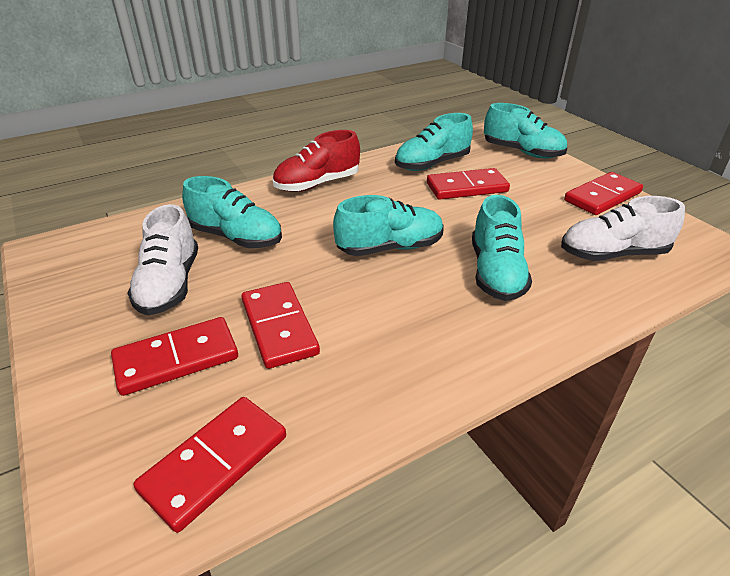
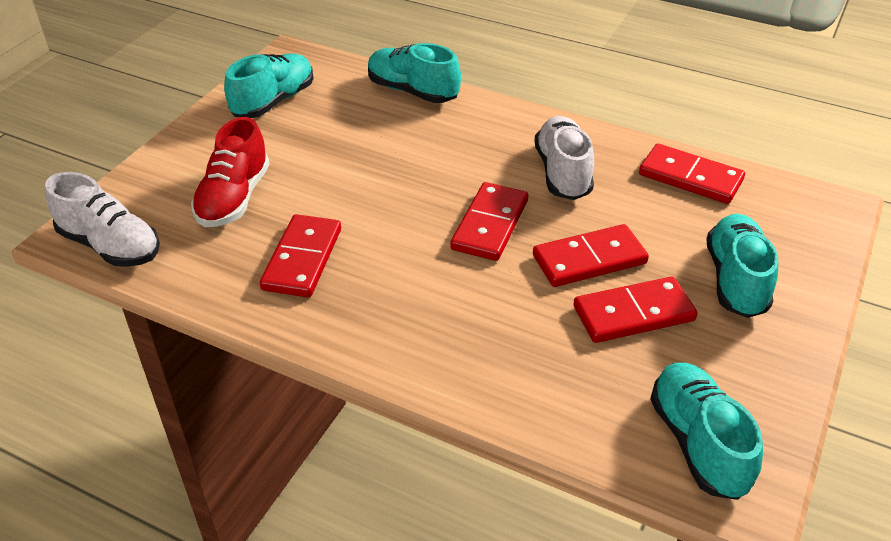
turquoise shoe: 5 -> 4

